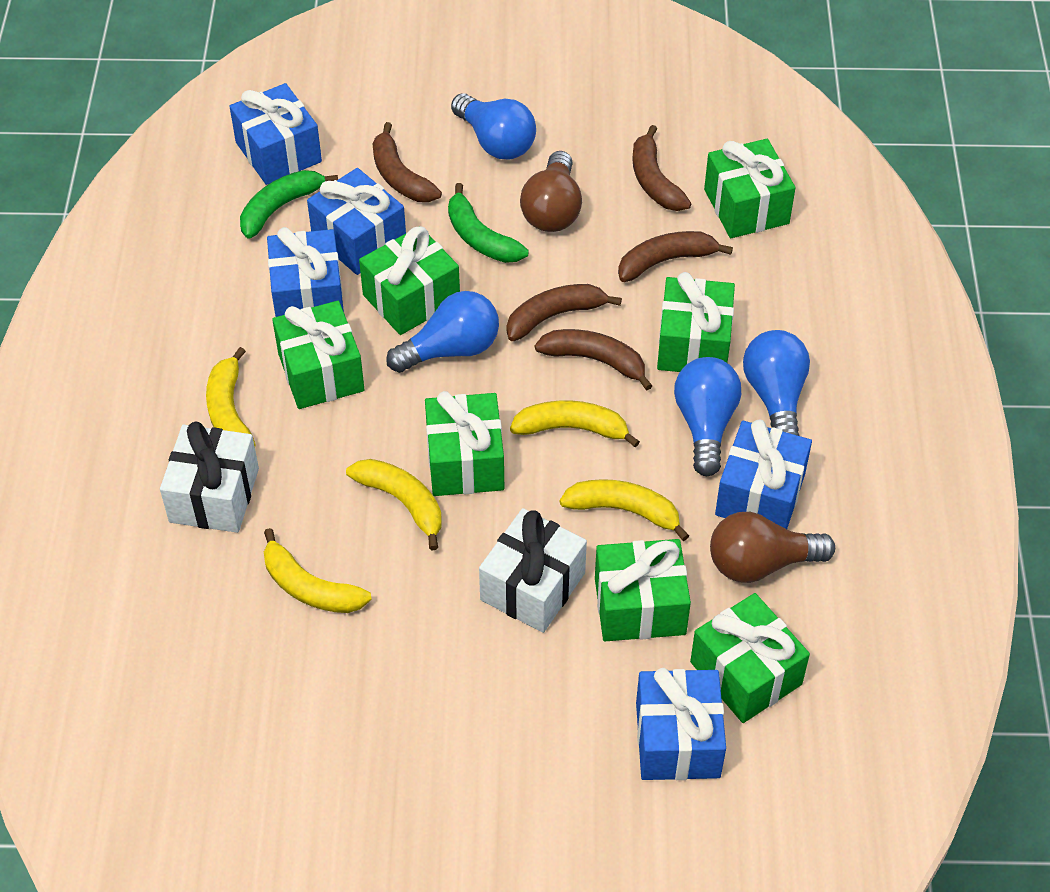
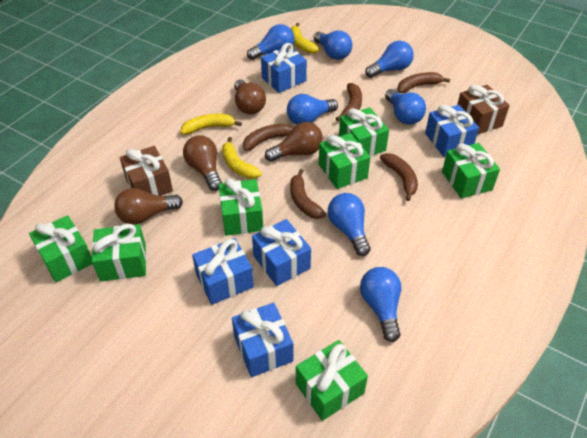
blue light bulb: 4 -> 7
brown gift: 0 -> 2
brown light bulb: 2 -> 4
green banana: 2 -> 0
white gift: 2 -> 0
yellow banana: 5 -> 3

